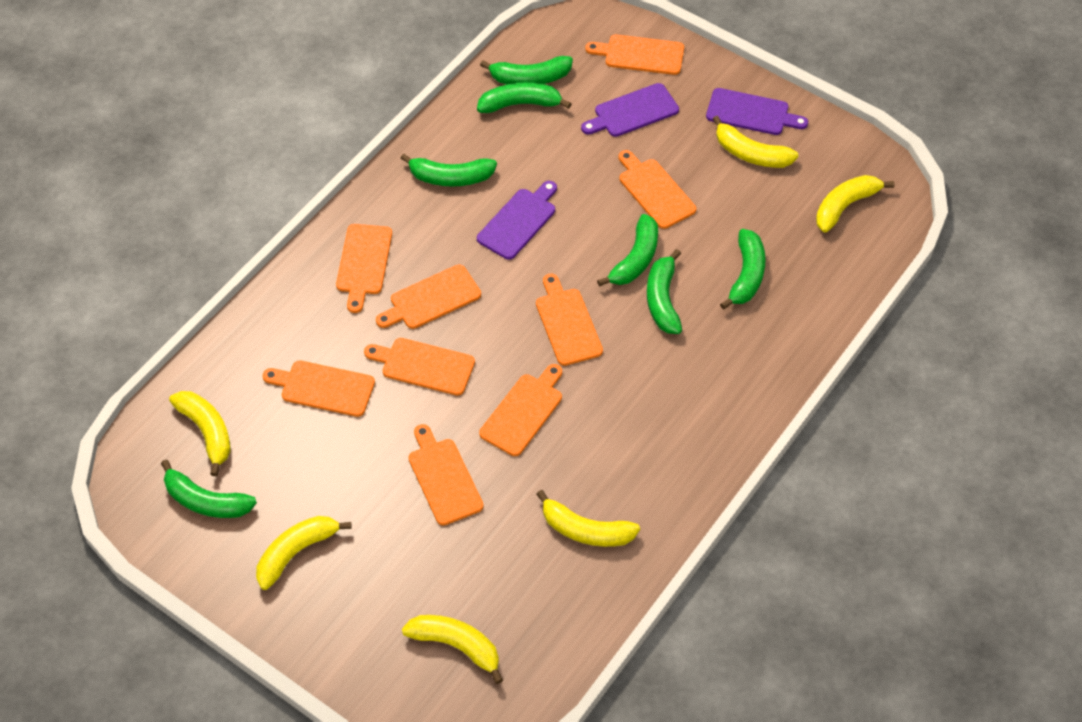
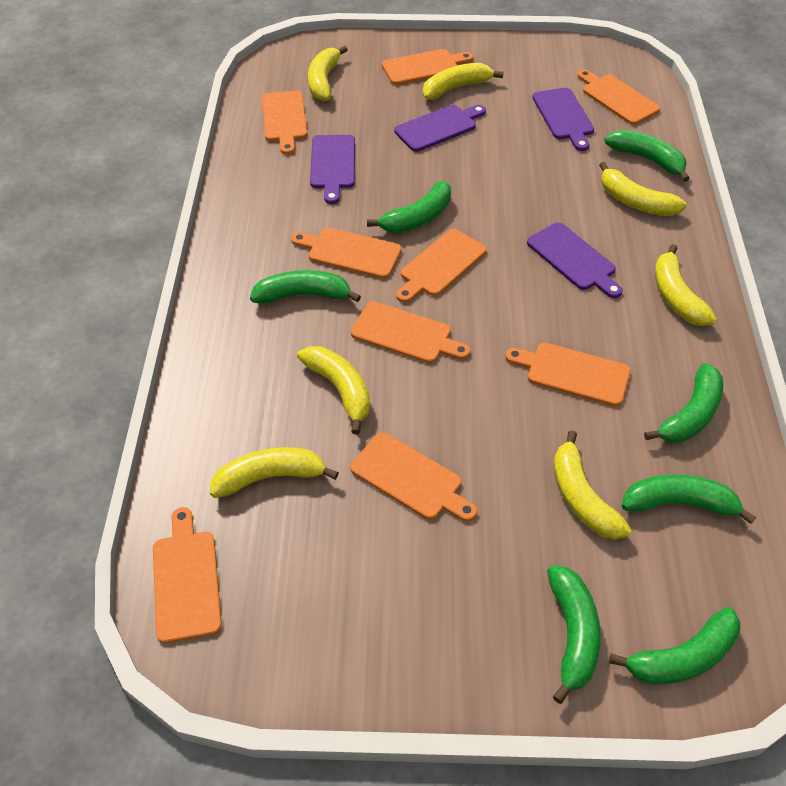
purple cutting board: 3 -> 4
yellow banana: 6 -> 7

